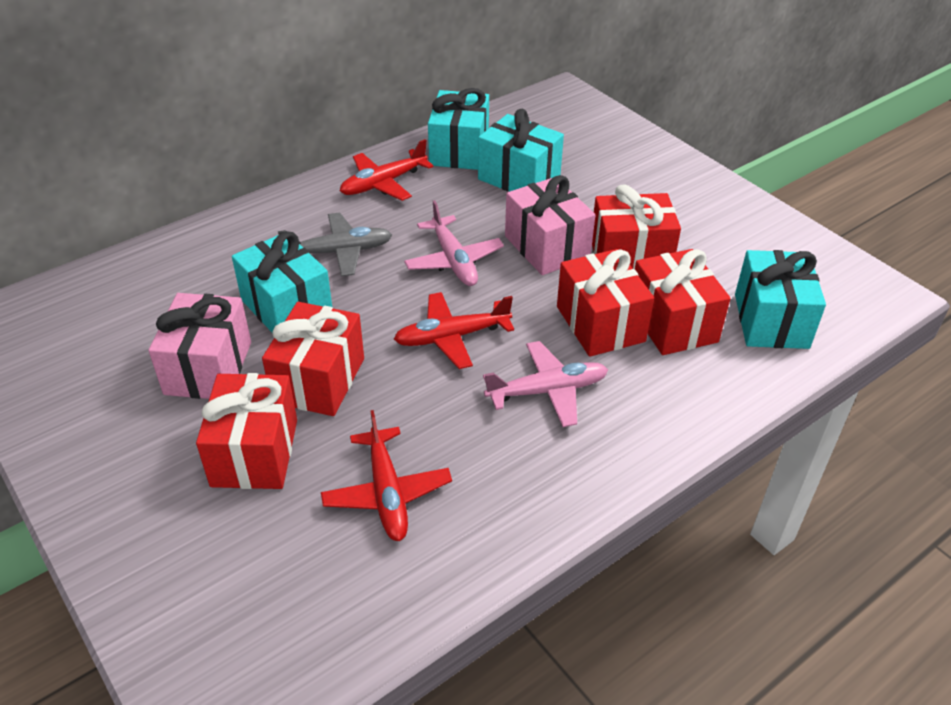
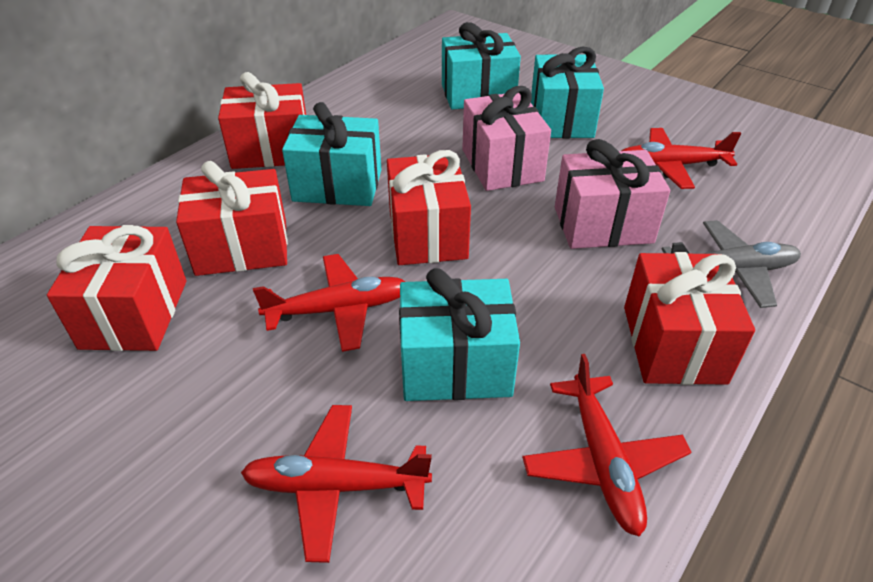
pink plane: 2 -> 0
red plane: 3 -> 4

